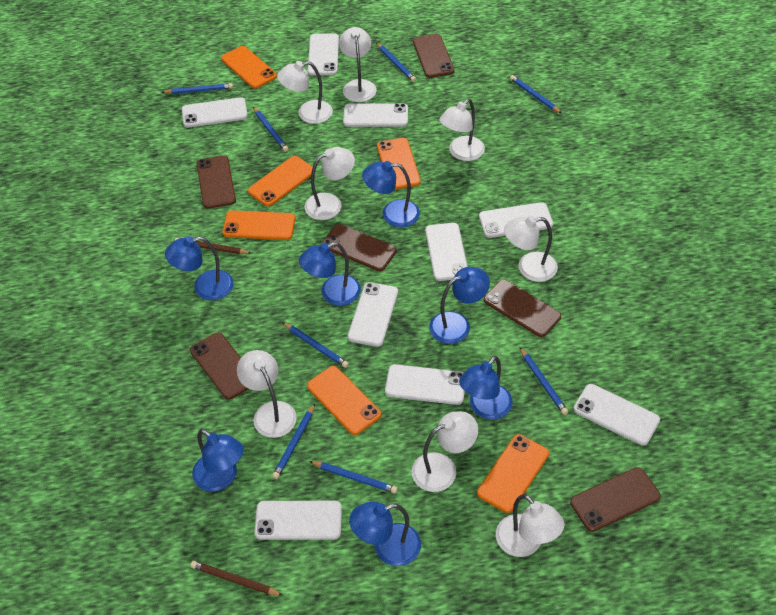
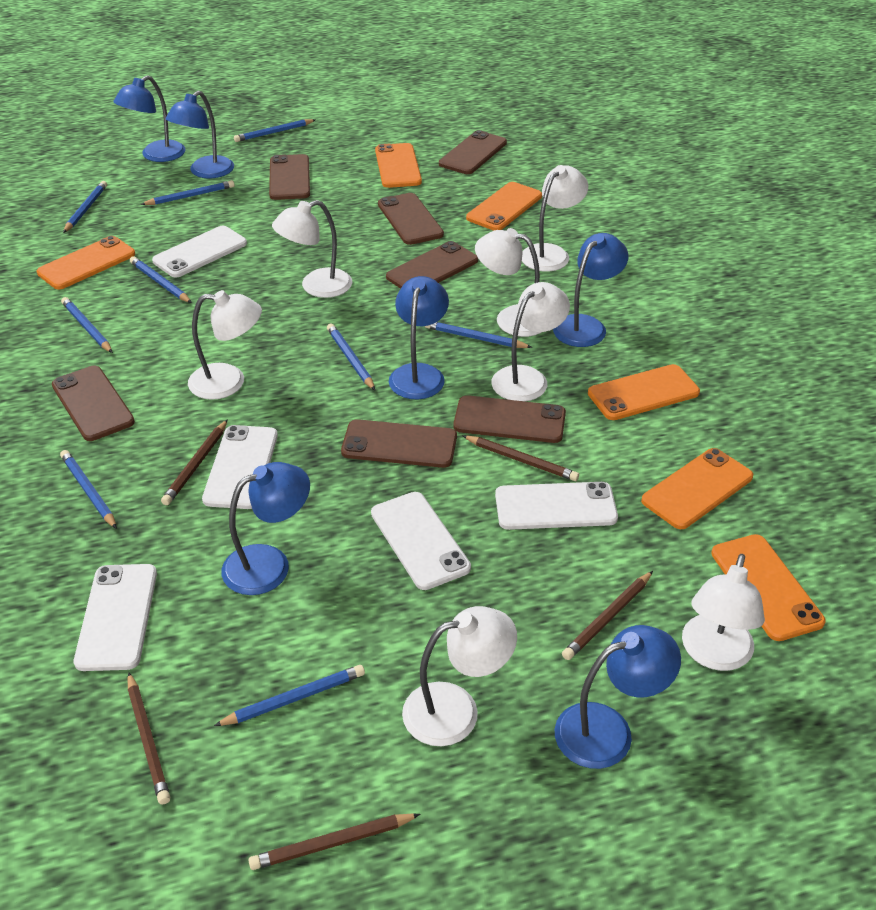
blue lamp: 7 -> 6
blue pencil: 8 -> 9
brown pencil: 2 -> 5
brown phone: 6 -> 7
white lamp: 8 -> 7
white phone: 9 -> 5

